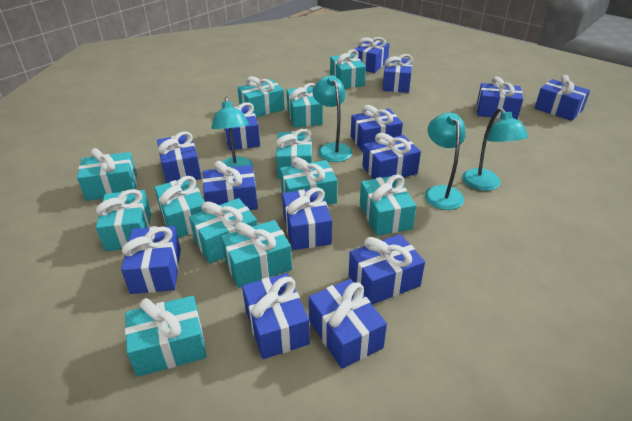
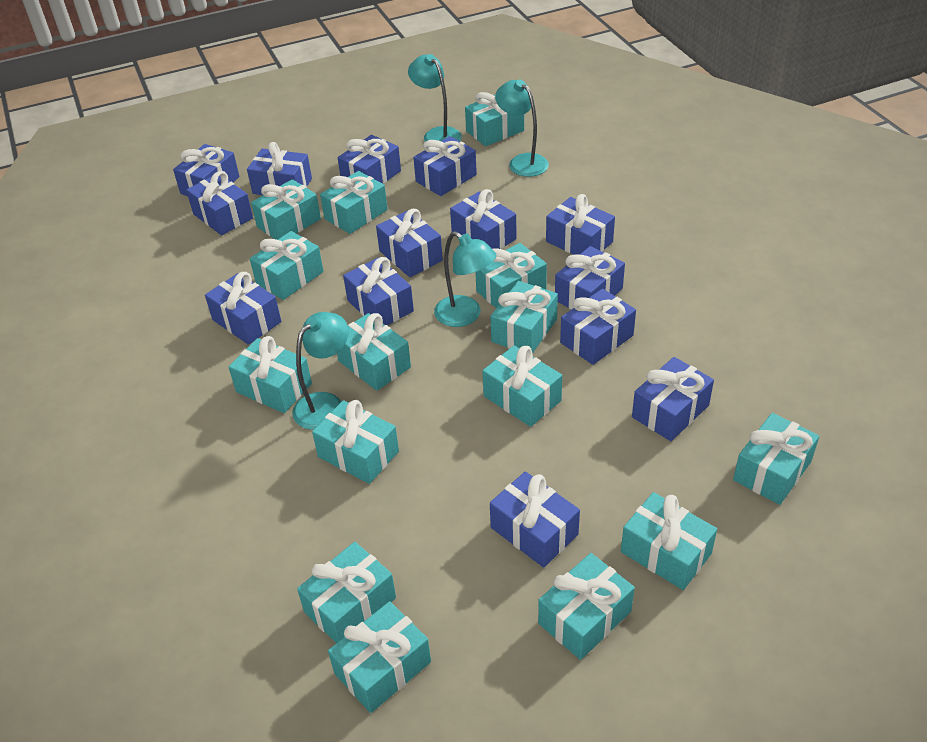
turquoise gift: 12 -> 15

